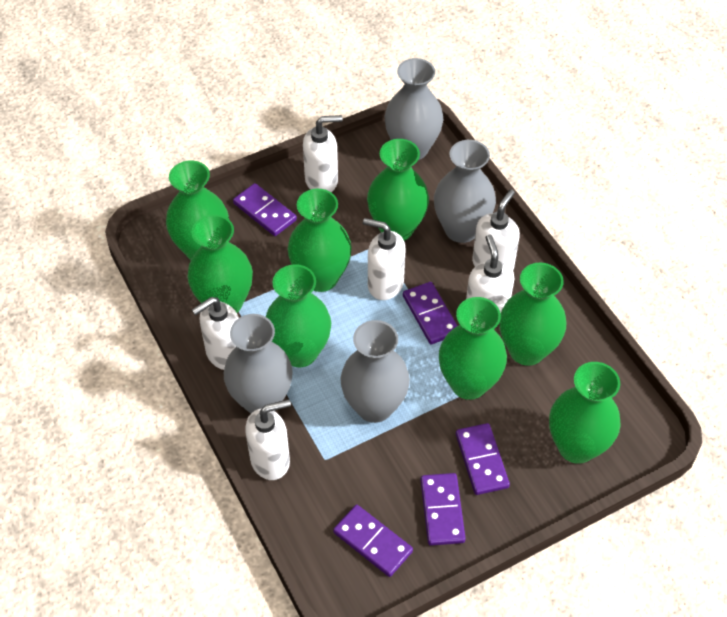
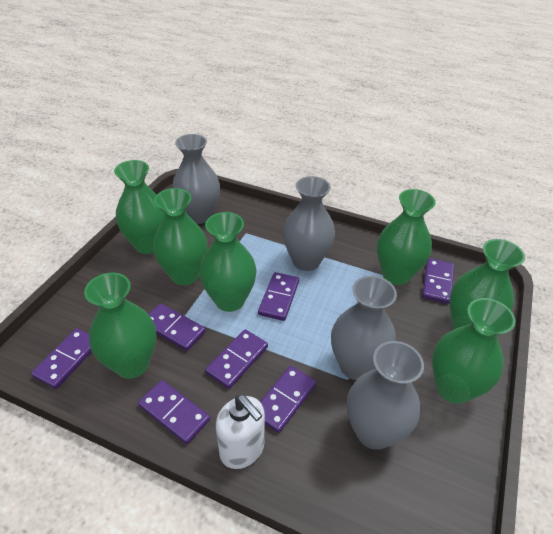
green vase: 8 -> 7
purple domino: 5 -> 7
white soap dispenser: 6 -> 1

